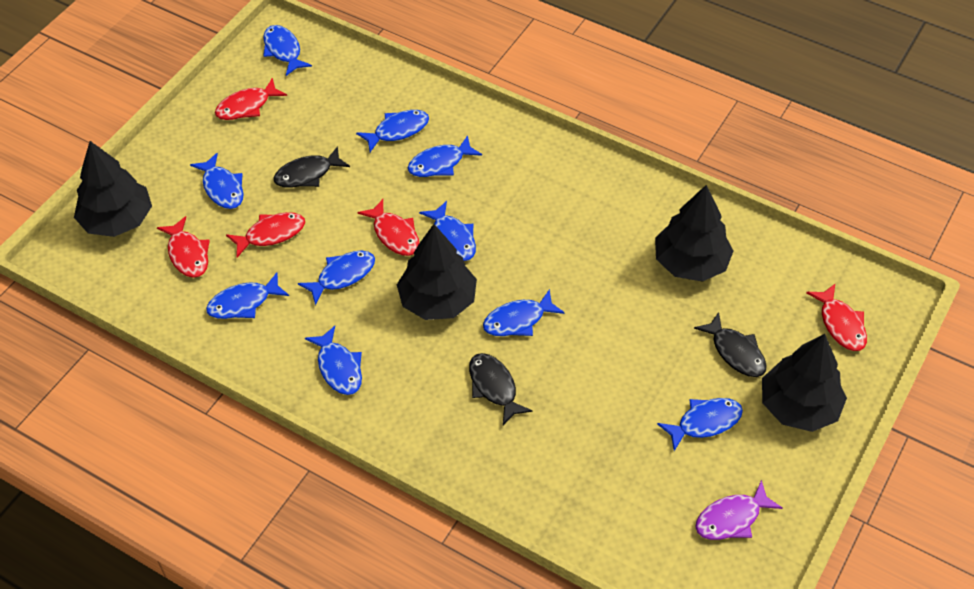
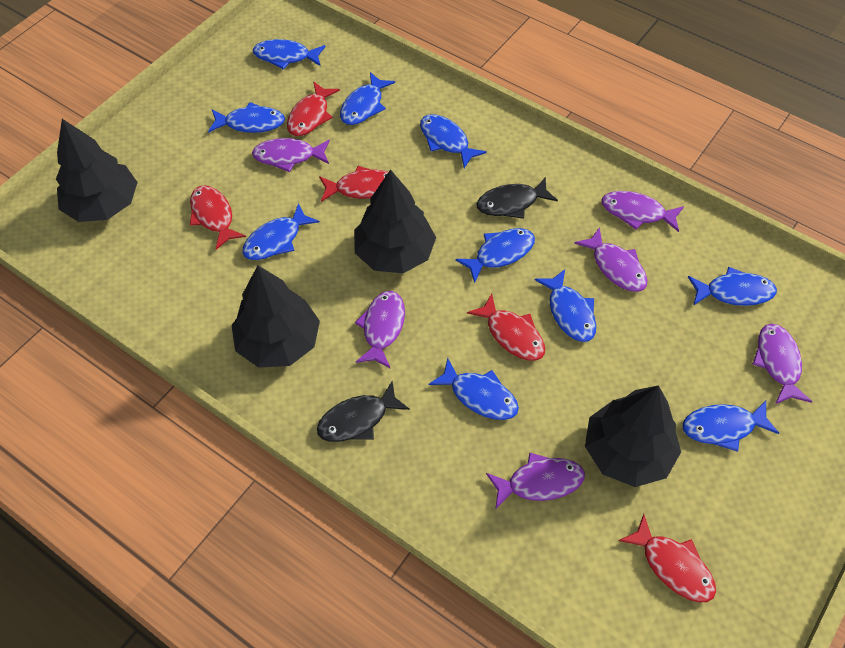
black fish: 3 -> 2
purple fish: 1 -> 6

